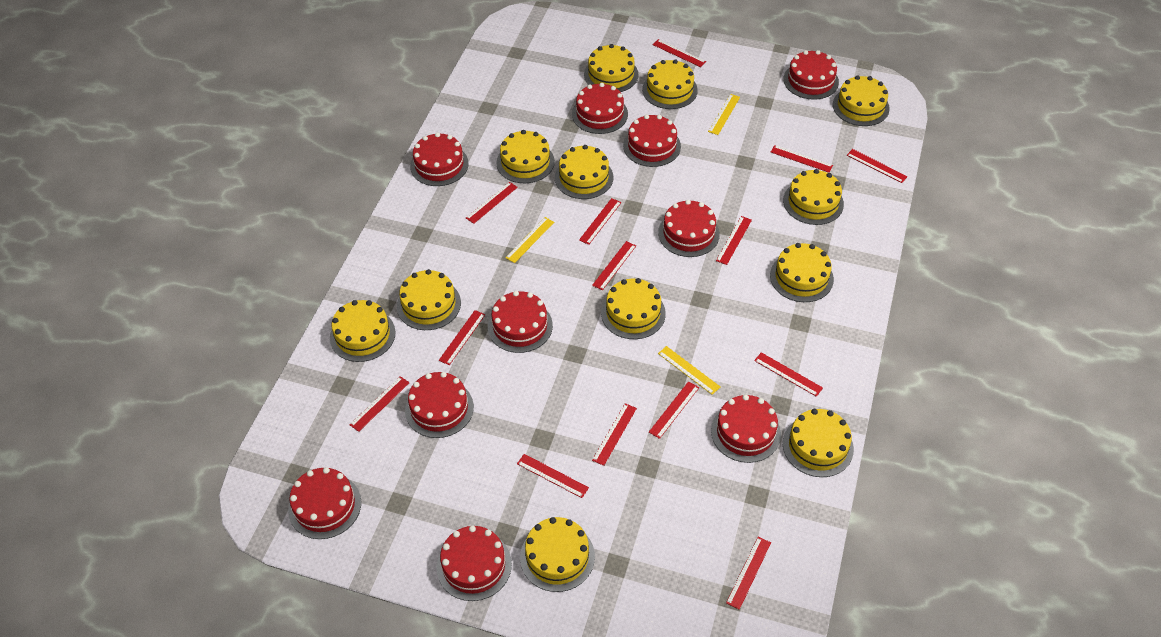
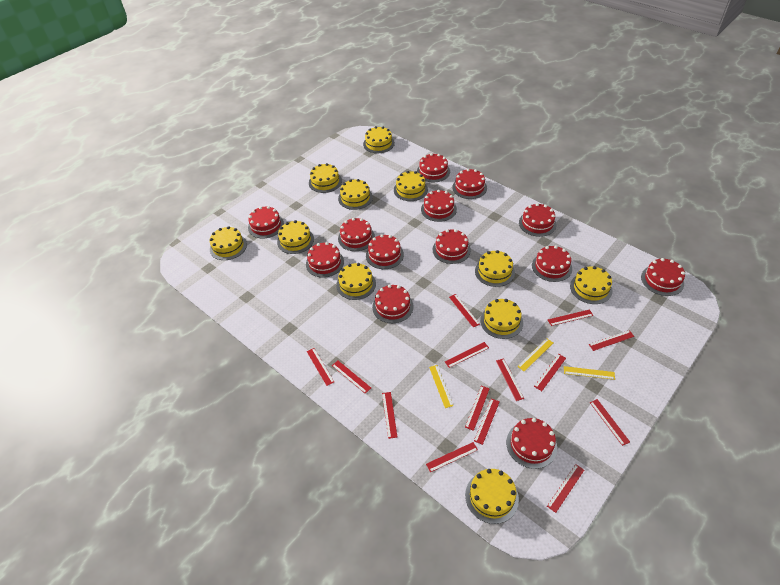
red cake: 10 -> 13
yellow cake: 12 -> 11

